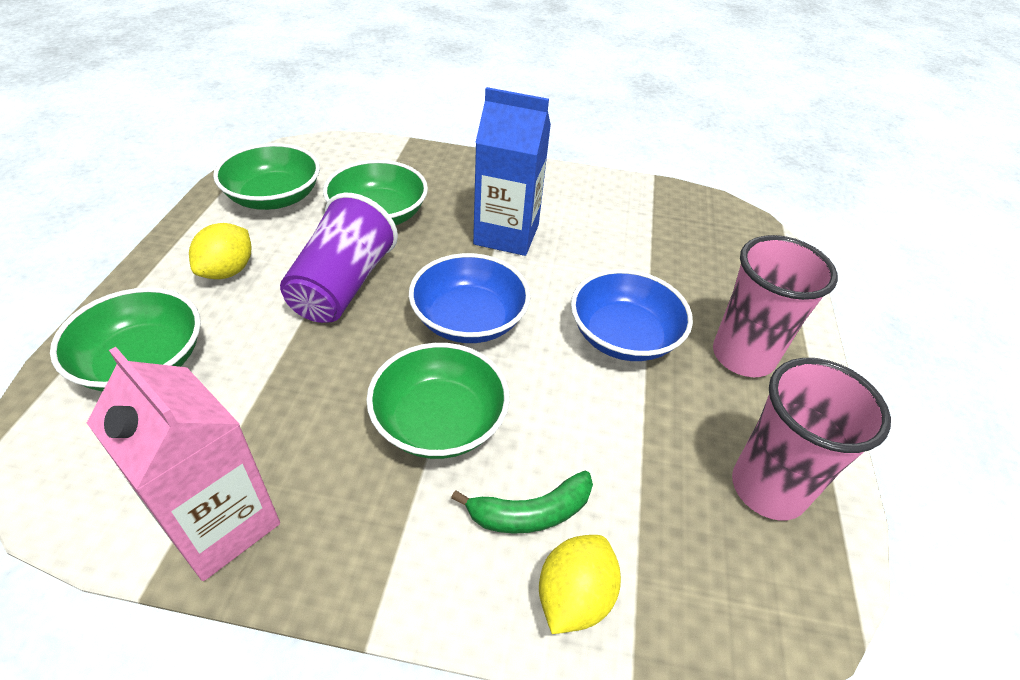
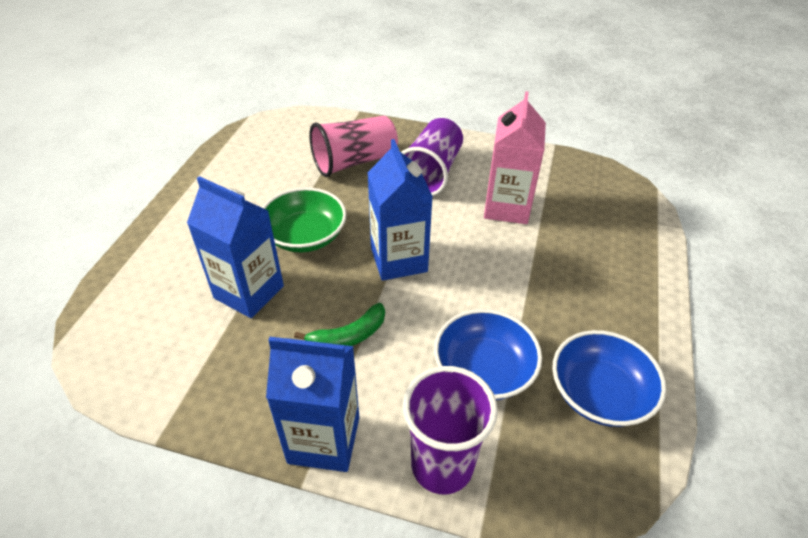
blue carton: 1 -> 3
green bowl: 4 -> 1
pink cup: 2 -> 1
purple cup: 1 -> 2
yellow lemon: 2 -> 0

